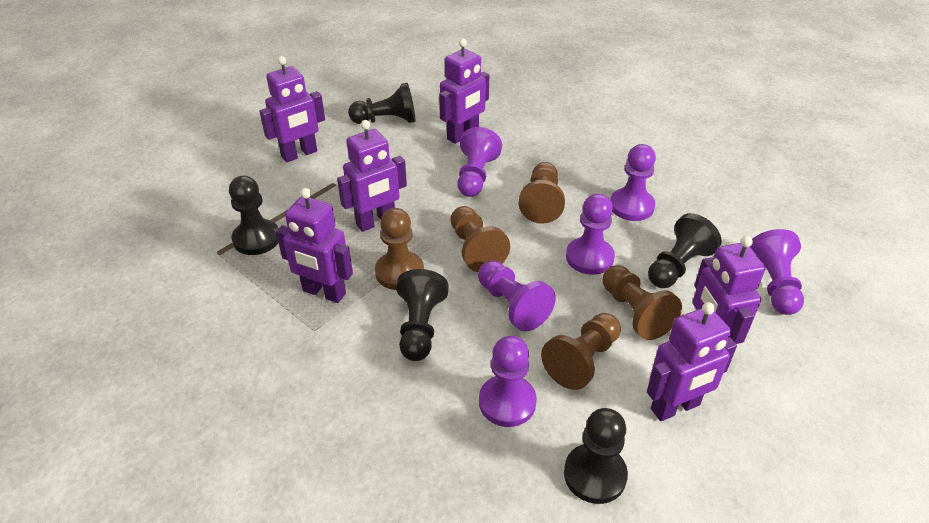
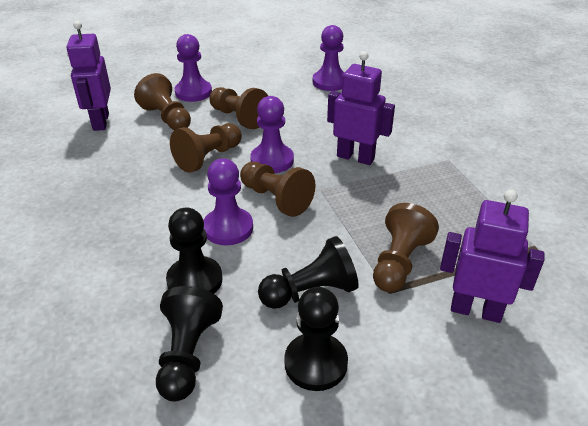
black pawn: 5 -> 4
purple pawn: 6 -> 4
purple robot: 6 -> 3

